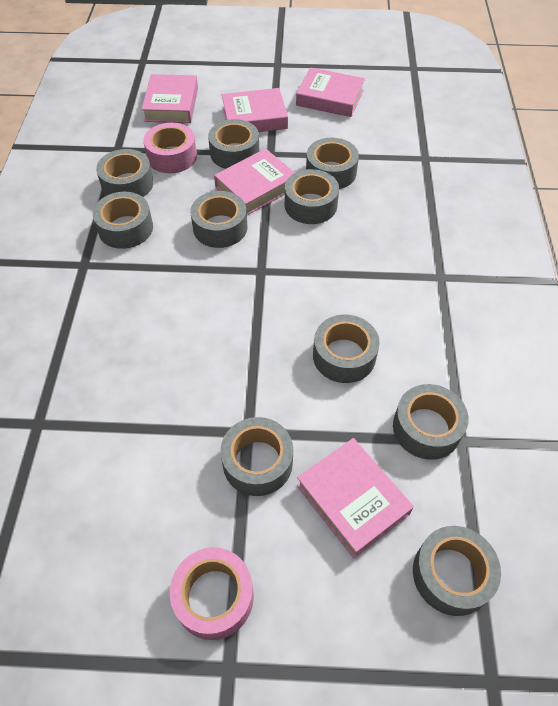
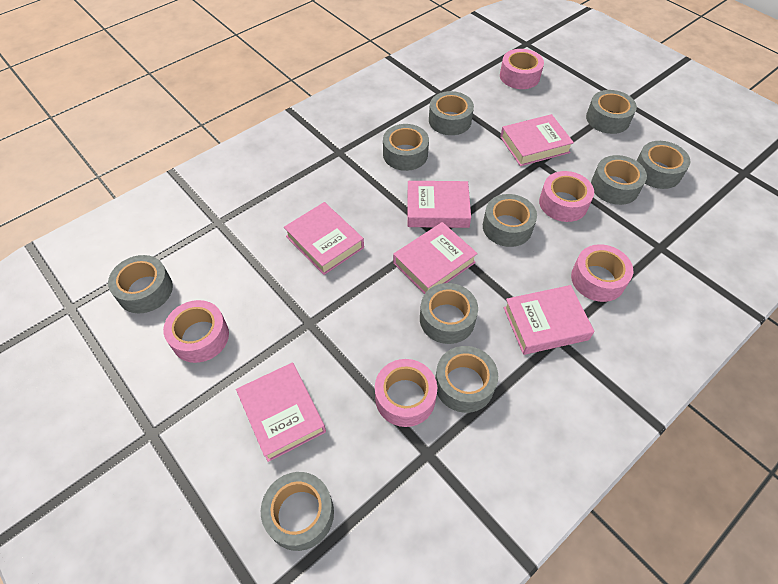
pink book: 5 -> 6
pink tape: 2 -> 5

